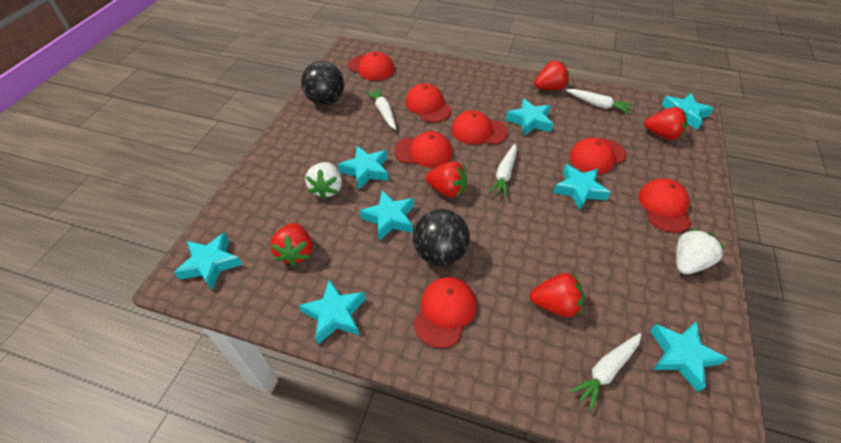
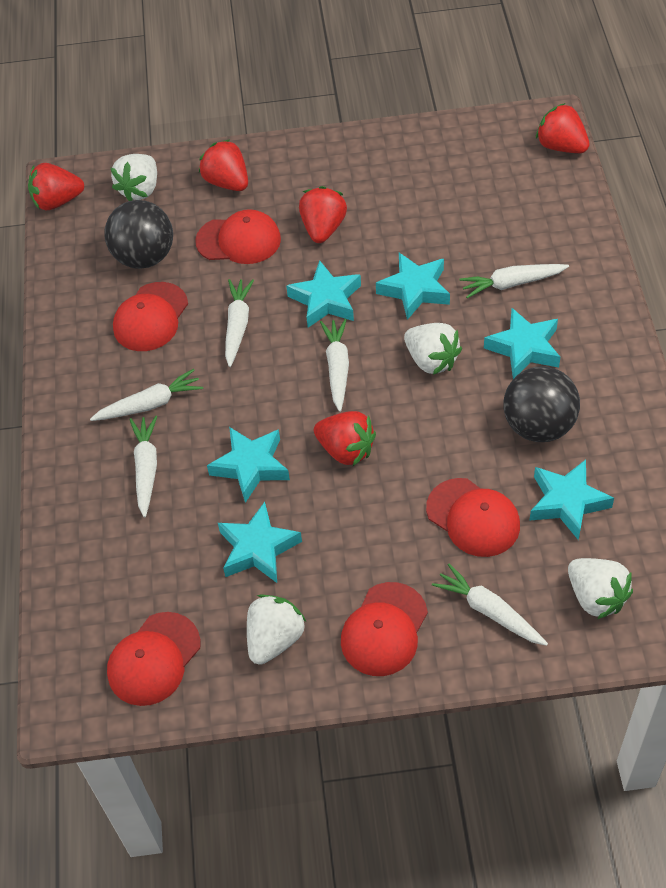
red cap: 7 -> 5
turquoise star: 8 -> 6
white carrot: 4 -> 6
white strawberry: 2 -> 4

